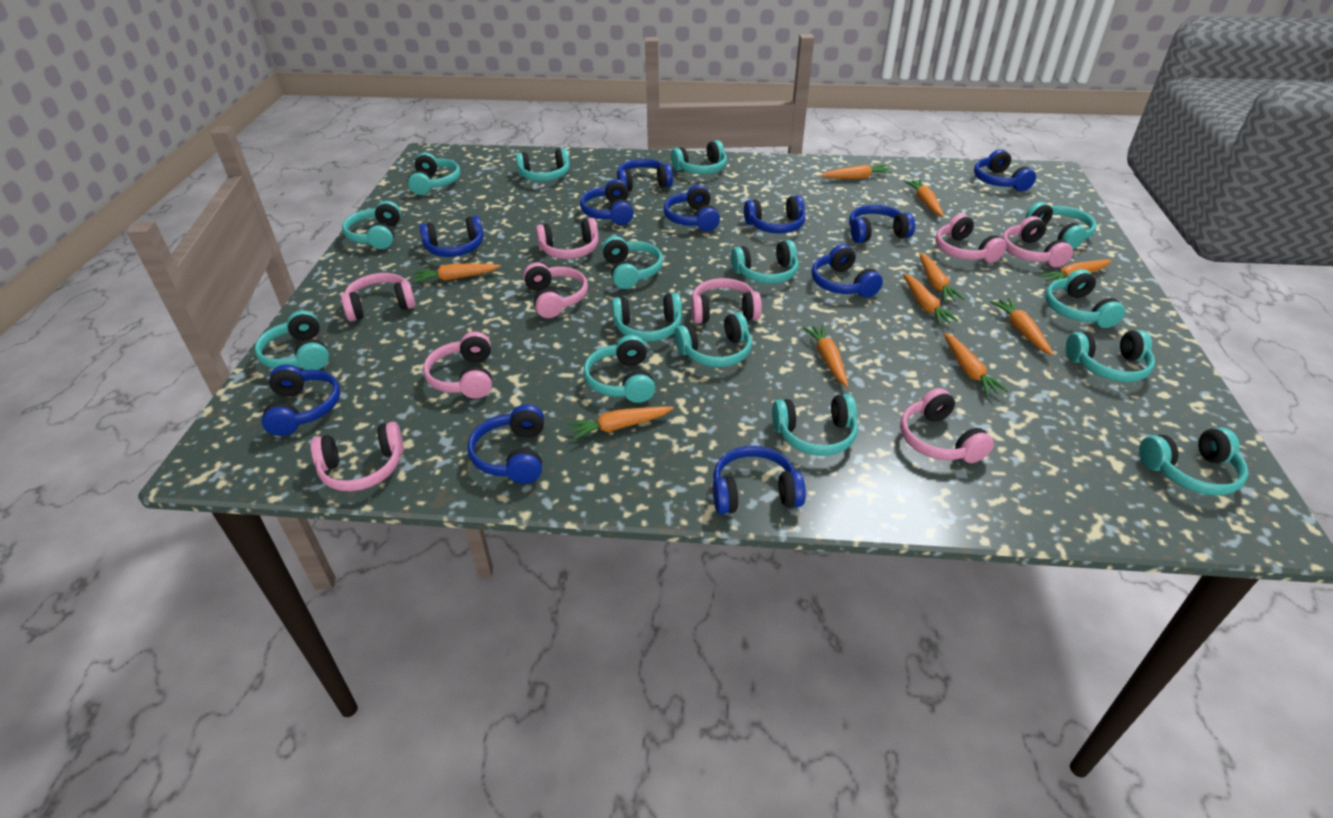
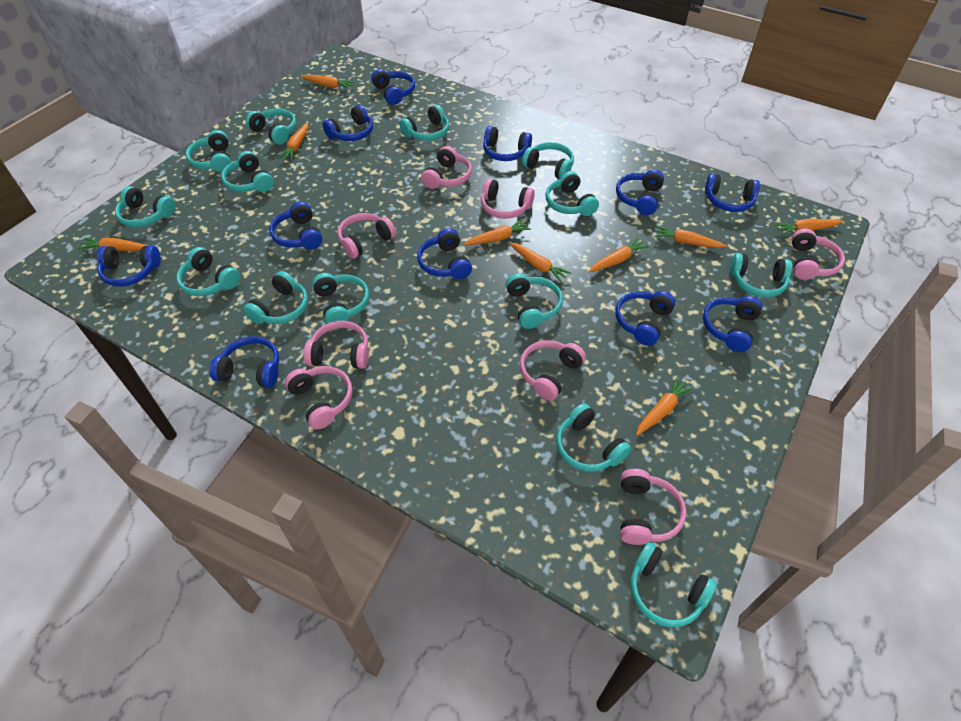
orange carrot: 10 -> 9
pink headphones: 9 -> 8
turquoise headphones: 15 -> 14

